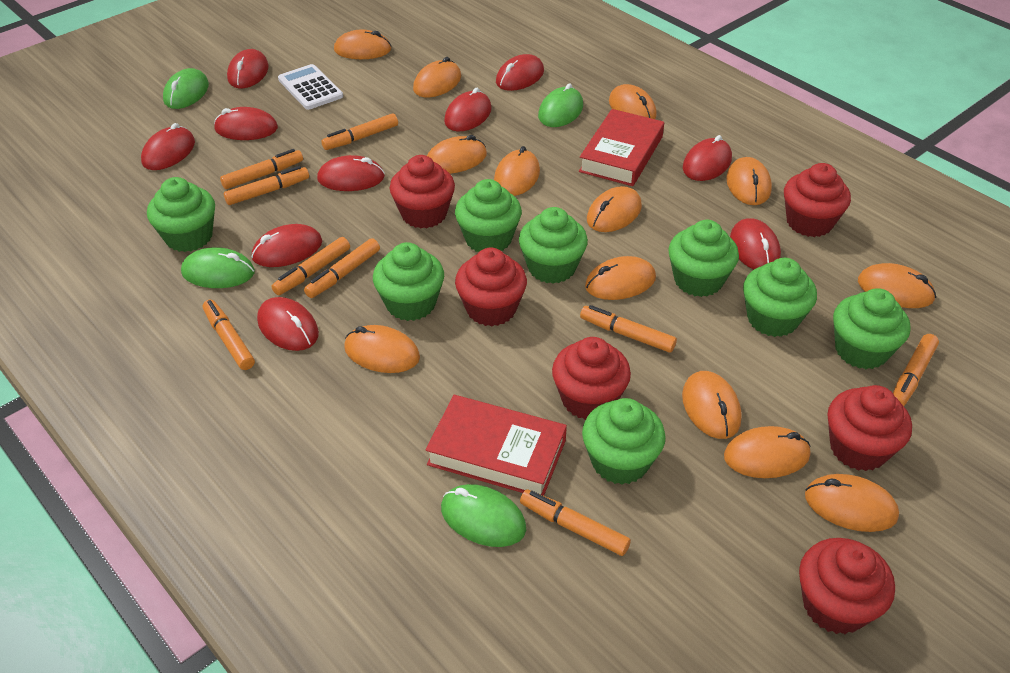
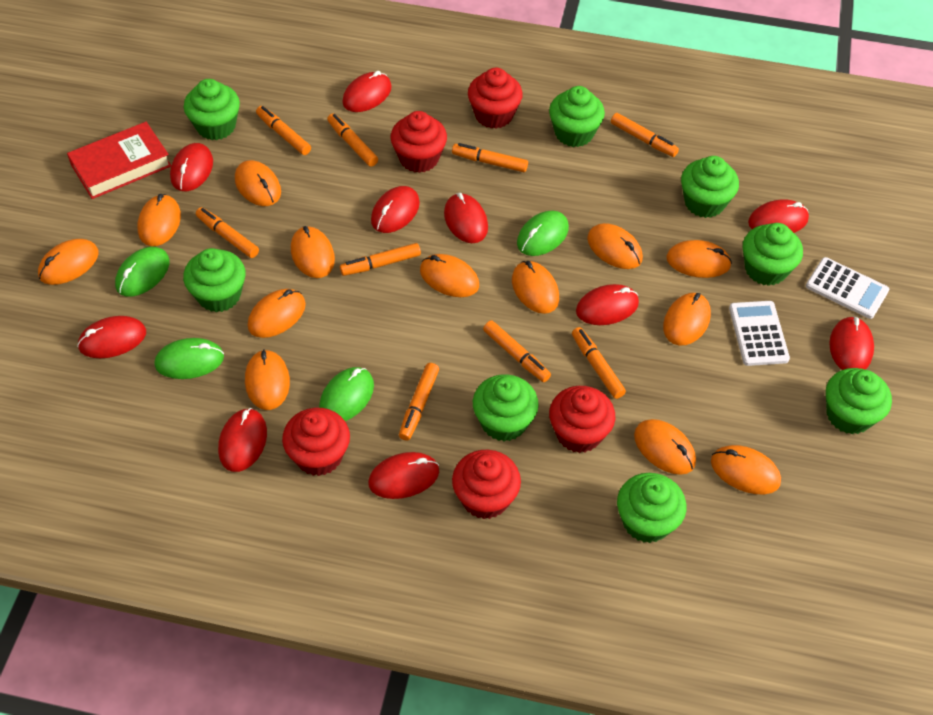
red book: 2 -> 1
red cupcake: 6 -> 5
white calculator: 1 -> 2

